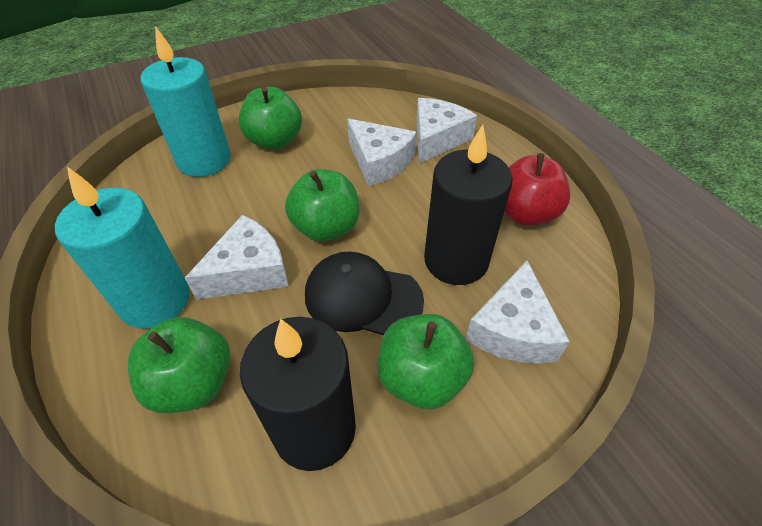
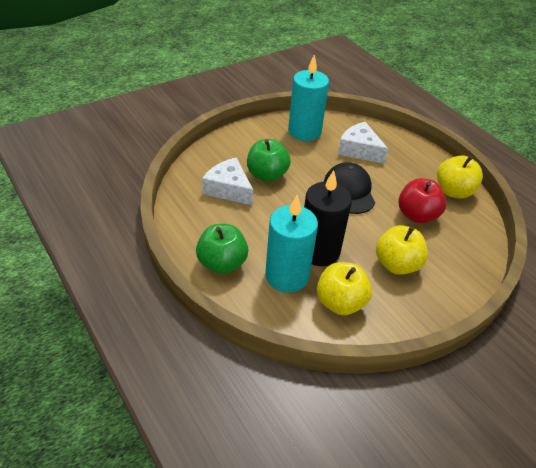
black candle: 2 -> 1
green apple: 4 -> 2
white cheese: 4 -> 2
yellow apple: 0 -> 3

